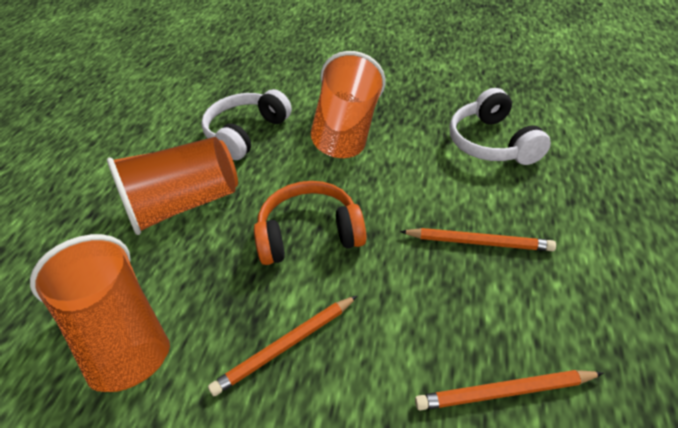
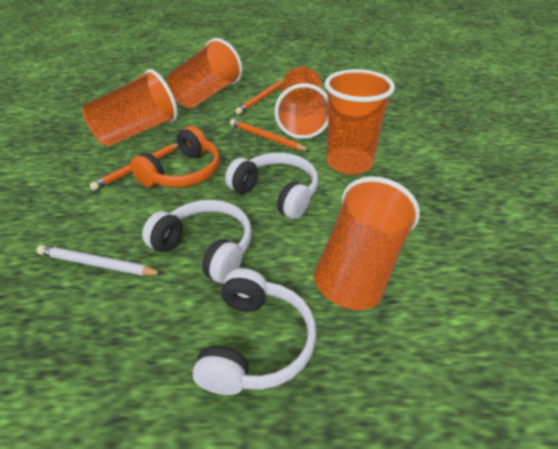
orange cup: 3 -> 5
white headphones: 2 -> 3
white pencil: 0 -> 1

